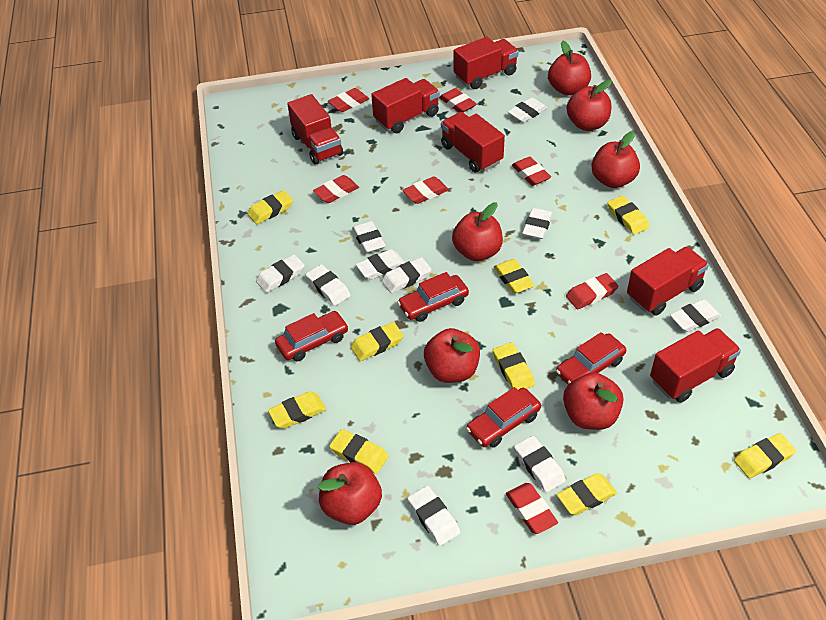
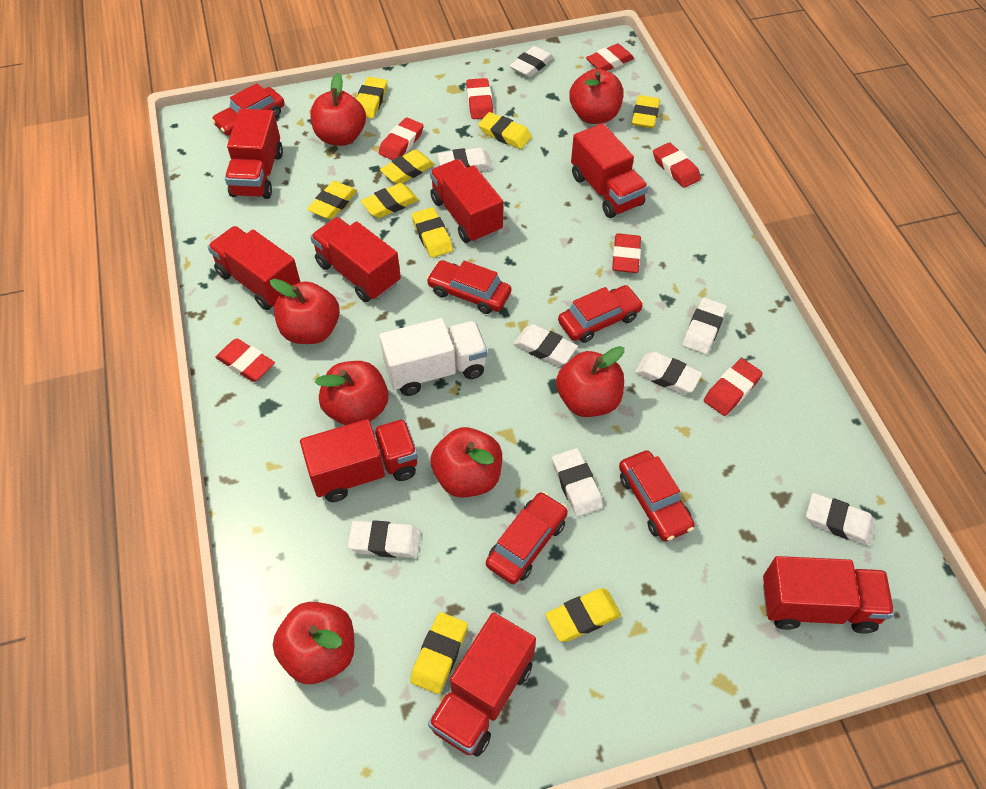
red car: 4 -> 5
red truck: 6 -> 8
white eraser: 10 -> 8
white truck: 0 -> 1

